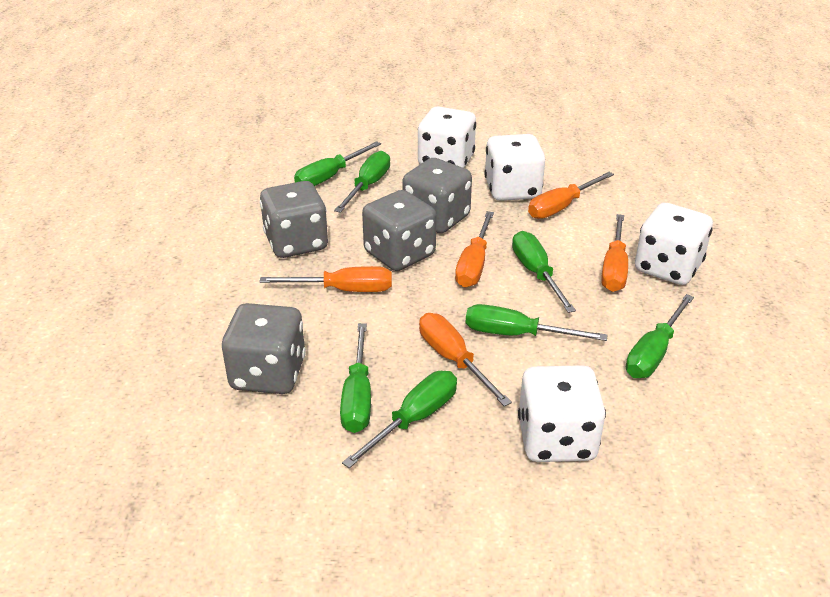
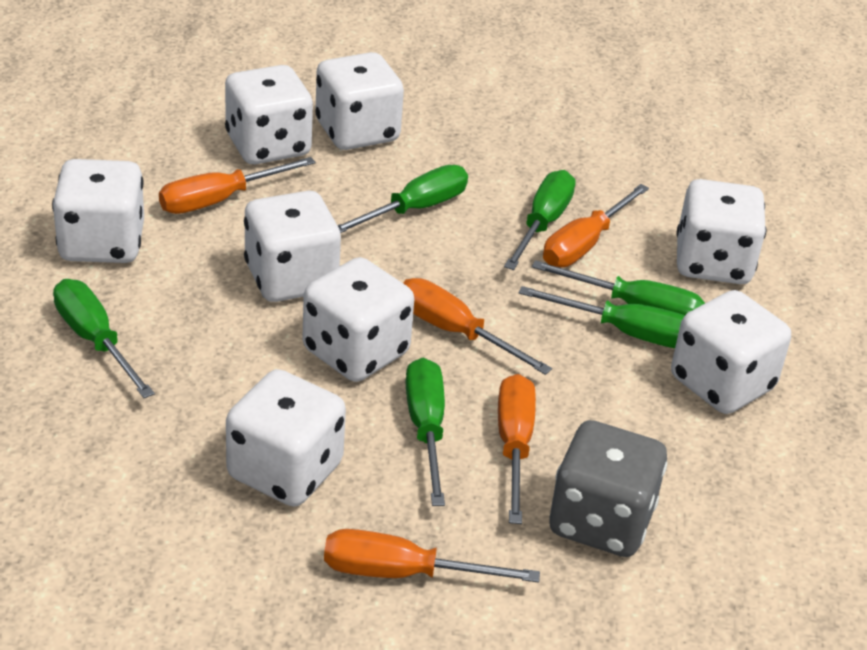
green screwdriver: 7 -> 6
grey dice: 4 -> 1
white dice: 4 -> 8

